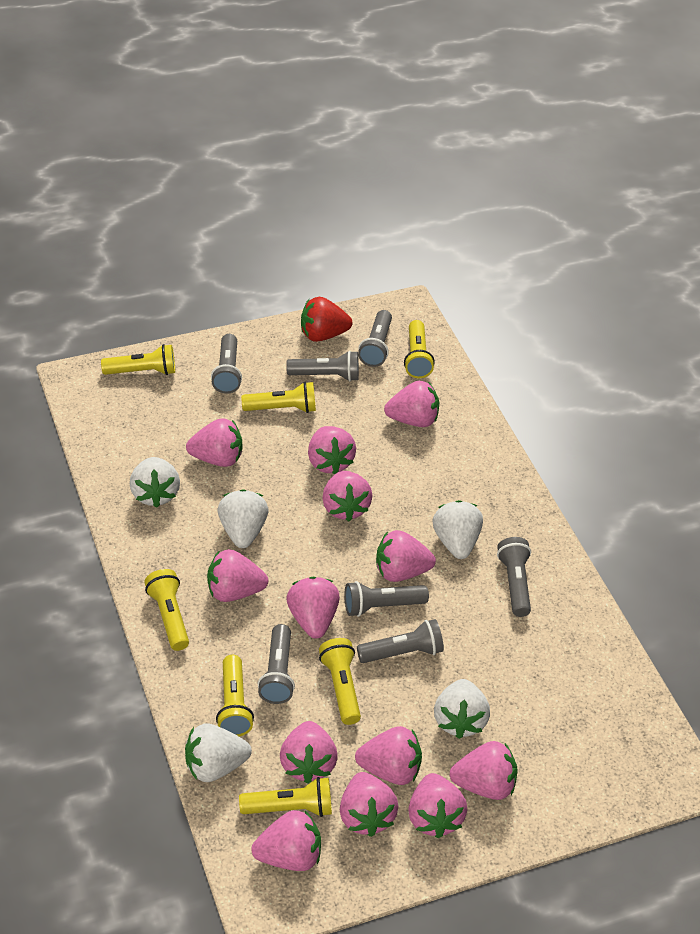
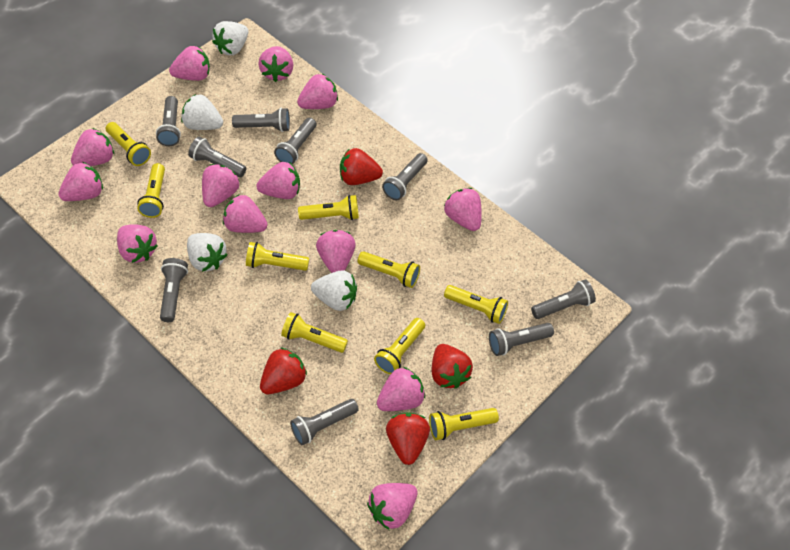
grey flashlight: 7 -> 9
red strawberry: 1 -> 4
white strawberry: 5 -> 4
yellow flashlight: 7 -> 9

